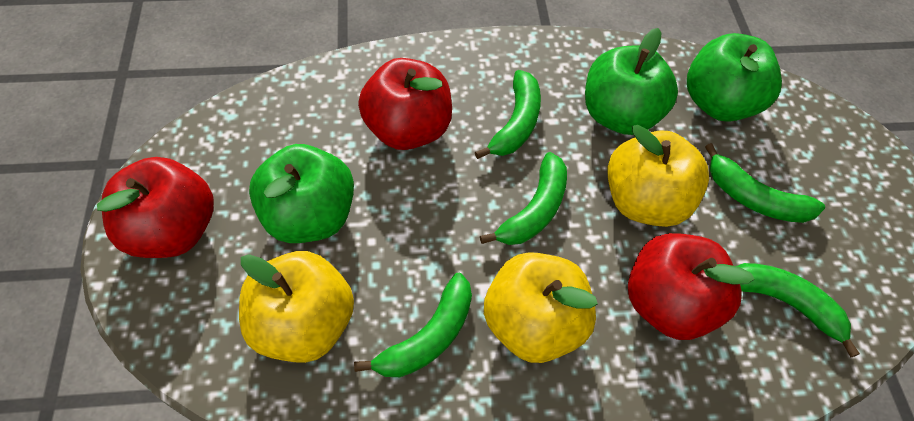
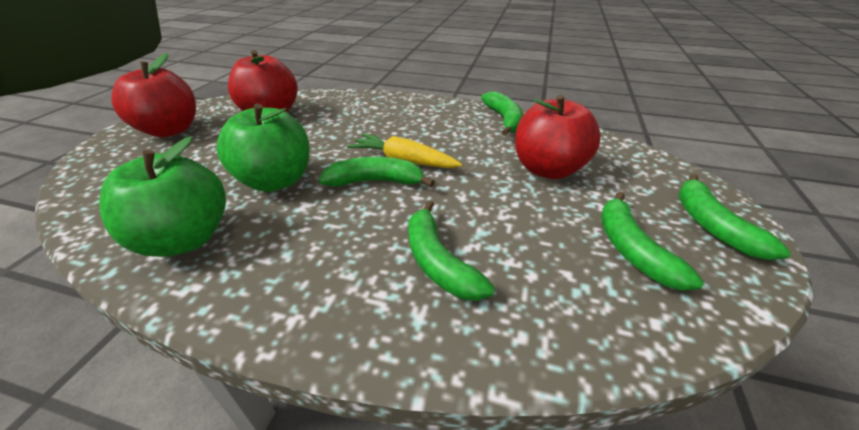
green apple: 3 -> 2
yellow apple: 3 -> 0
yellow carrot: 0 -> 1

